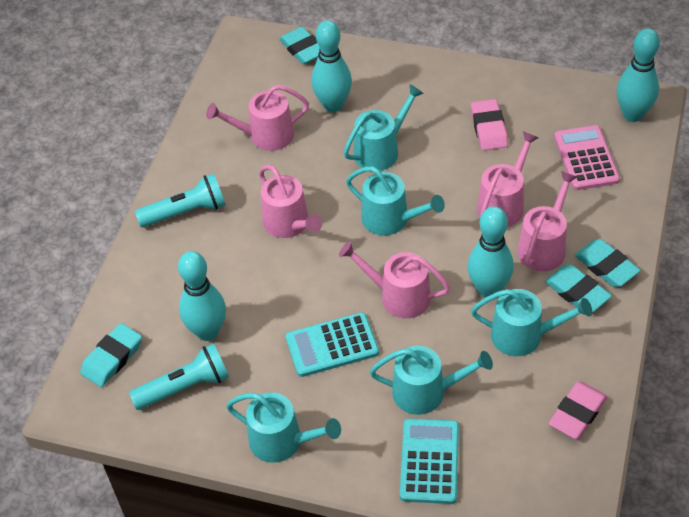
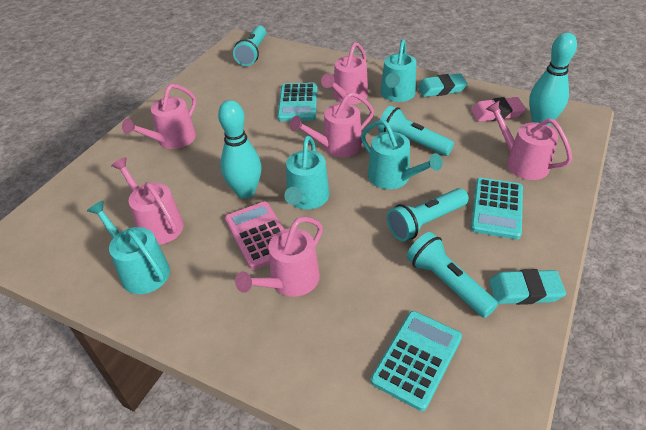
pink eraser: 2 -> 1
pink watering can: 5 -> 6
turquoise bowling pin: 4 -> 2
turquoise calculator: 2 -> 3
turquoise eraser: 4 -> 2
turquoise flashlight: 2 -> 4
turquoise watering can: 5 -> 4

